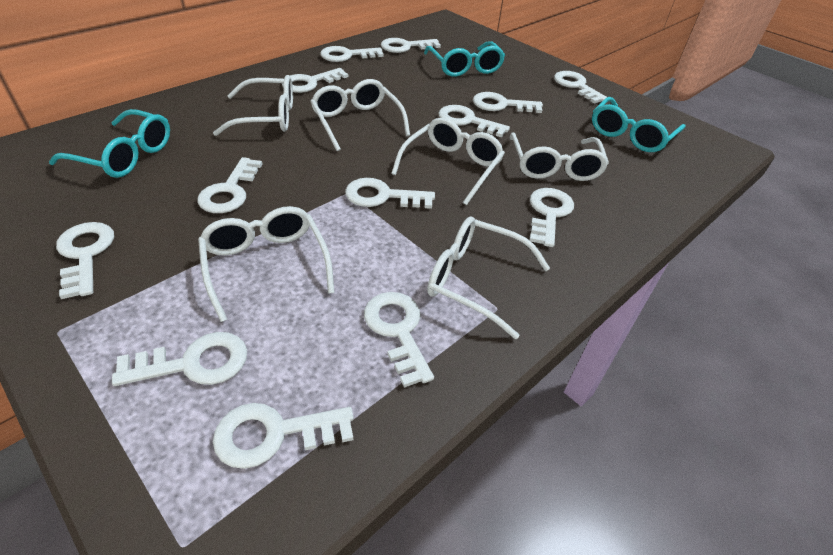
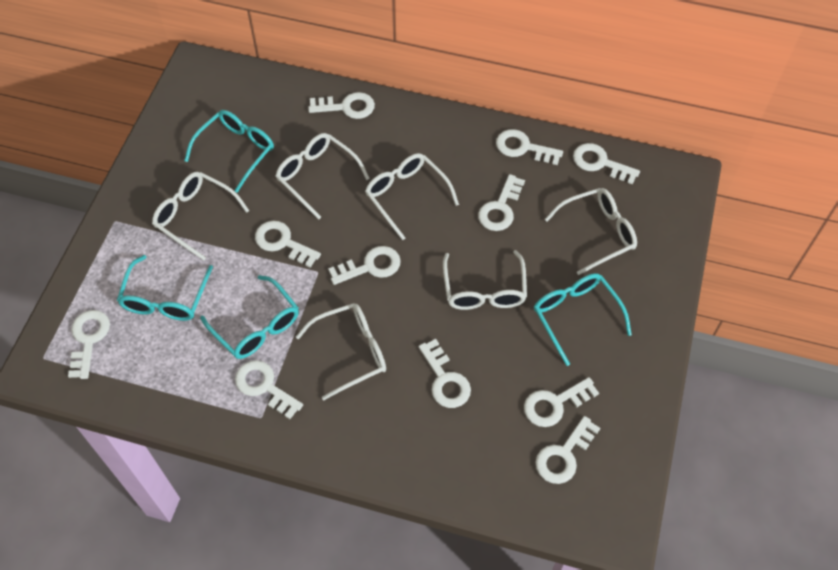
turquoise glasses: 3 -> 4
white key: 13 -> 11

